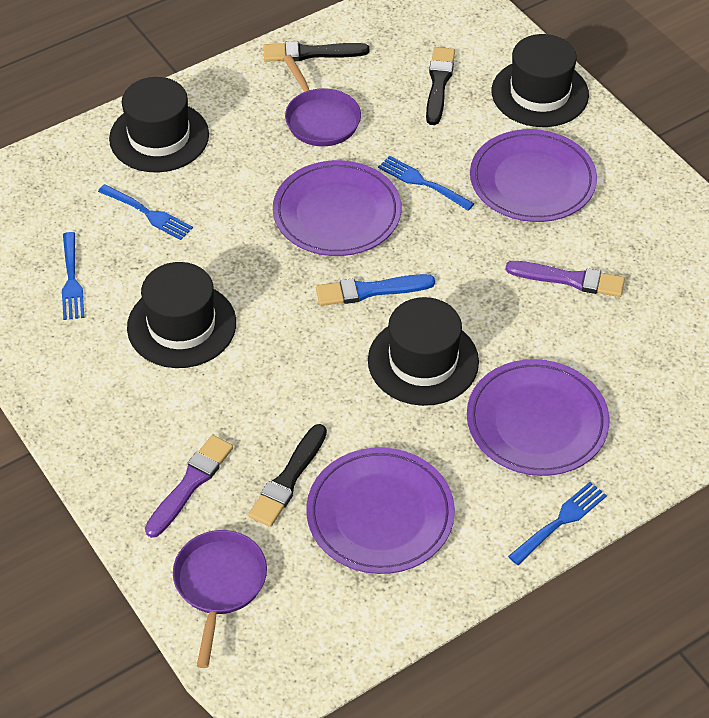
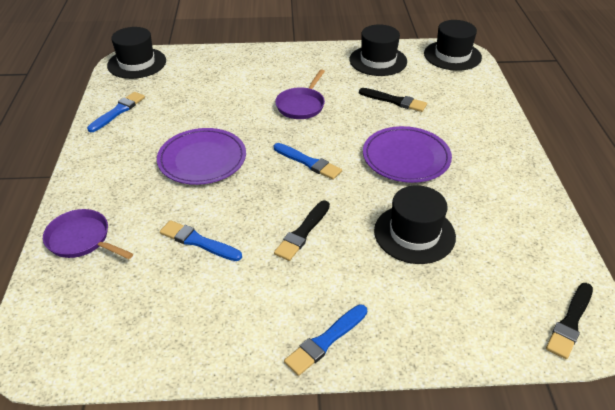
blue brush: 1 -> 4
blue fork: 4 -> 0
purple brush: 2 -> 0
purple plate: 4 -> 2

